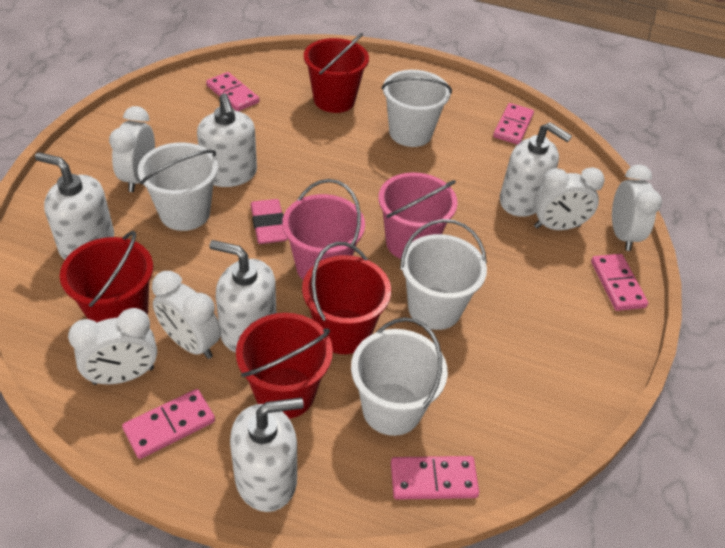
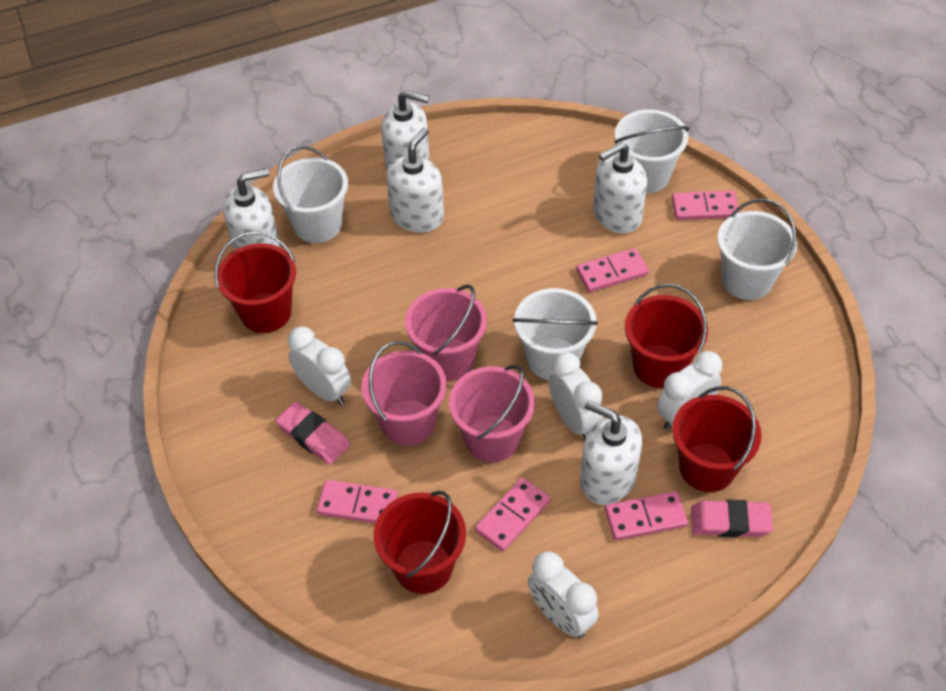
pink bucket: 2 -> 3
pink eraser: 1 -> 2
white clock: 5 -> 4

